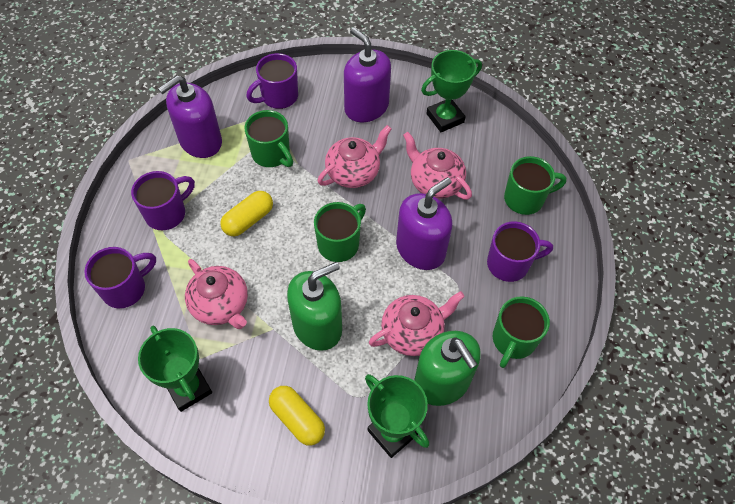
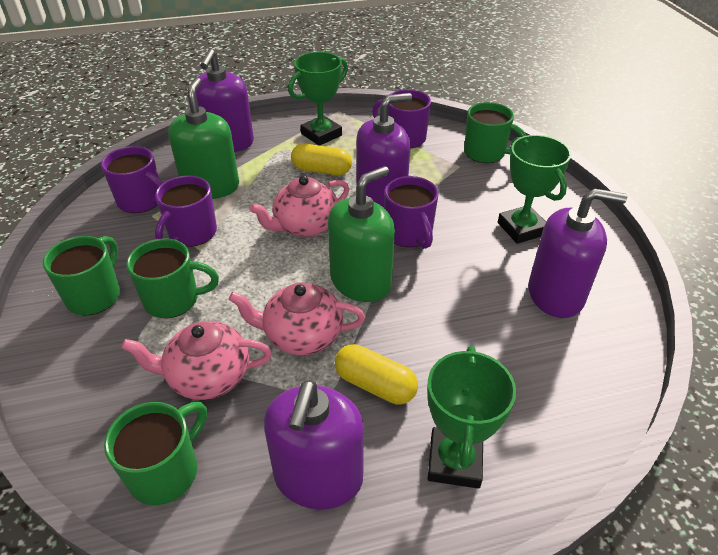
pink teapot: 4 -> 3
purple soap dispenser: 3 -> 4

